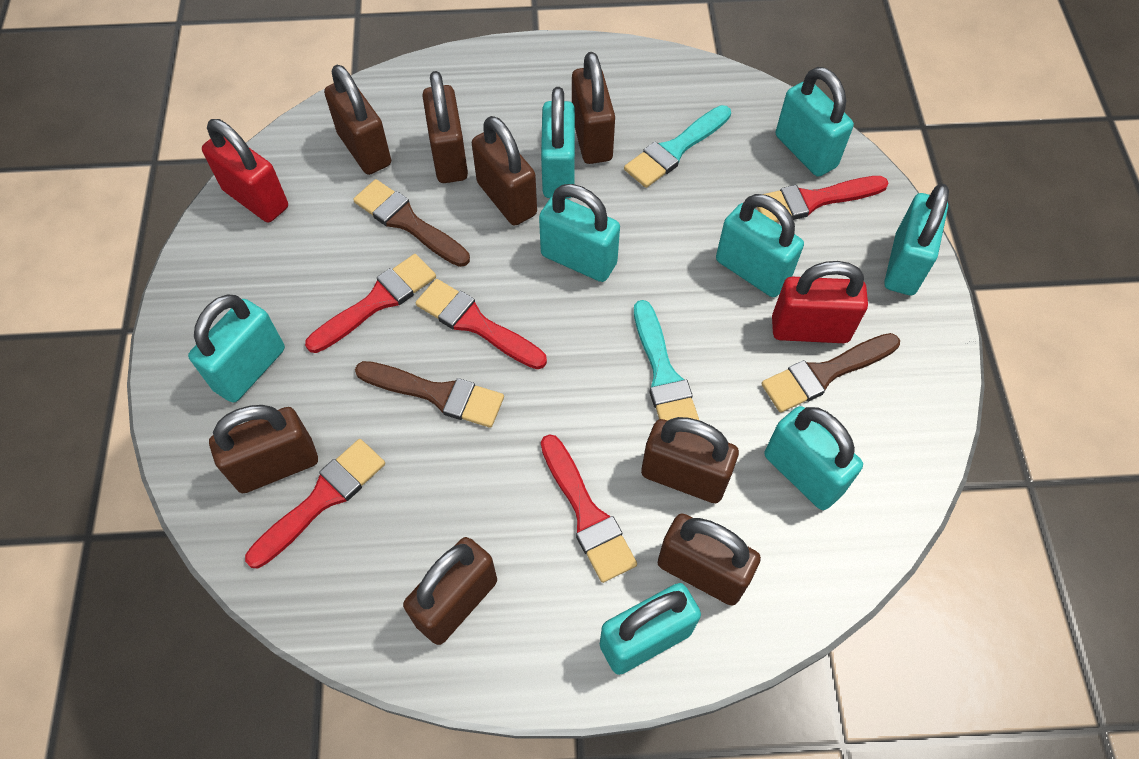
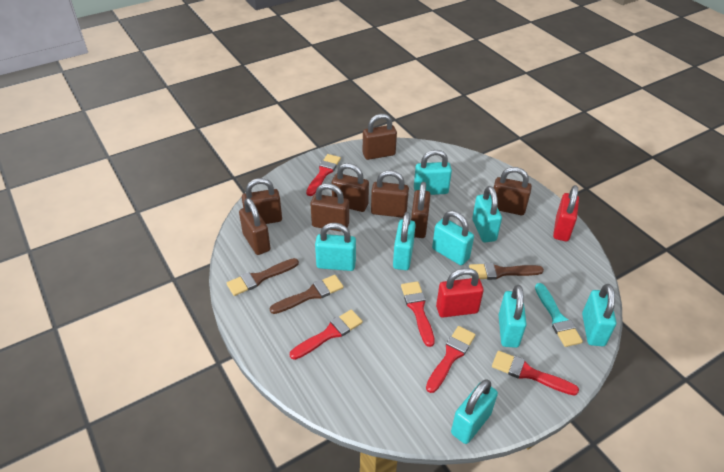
turquoise brush: 2 -> 1

